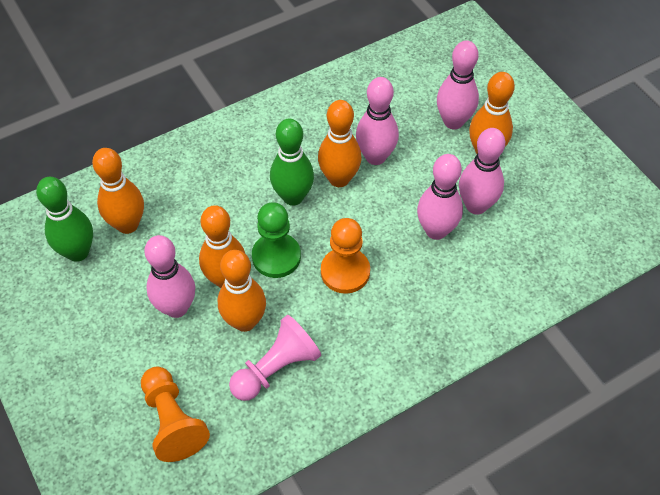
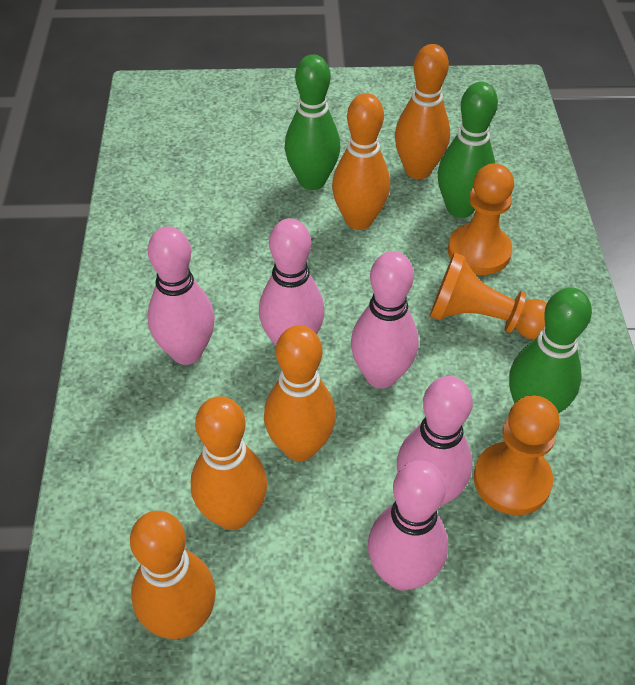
green bowling pin: 2 -> 3
green pawn: 1 -> 0
orange pawn: 2 -> 3
pink pawn: 1 -> 0

